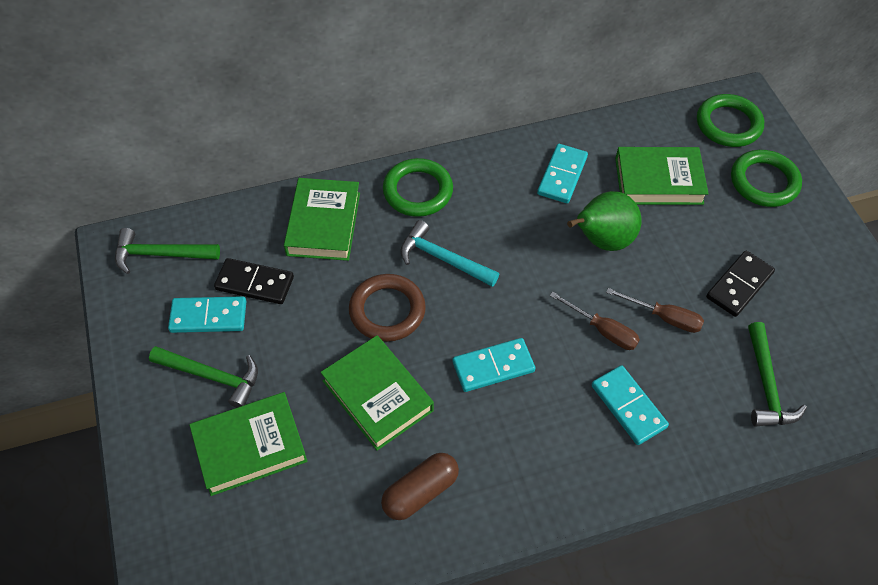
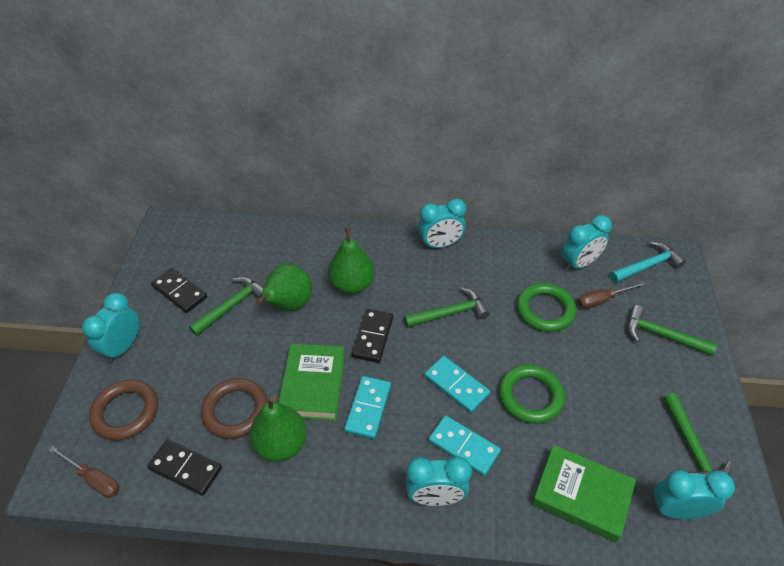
black domino: 2 -> 3
brown capsule: 1 -> 0
brown ring: 1 -> 2
green book: 4 -> 2
green hammer: 3 -> 4
green pear: 1 -> 3
green ring: 3 -> 2
turquoise clock: 0 -> 5
turquoise domino: 4 -> 3

